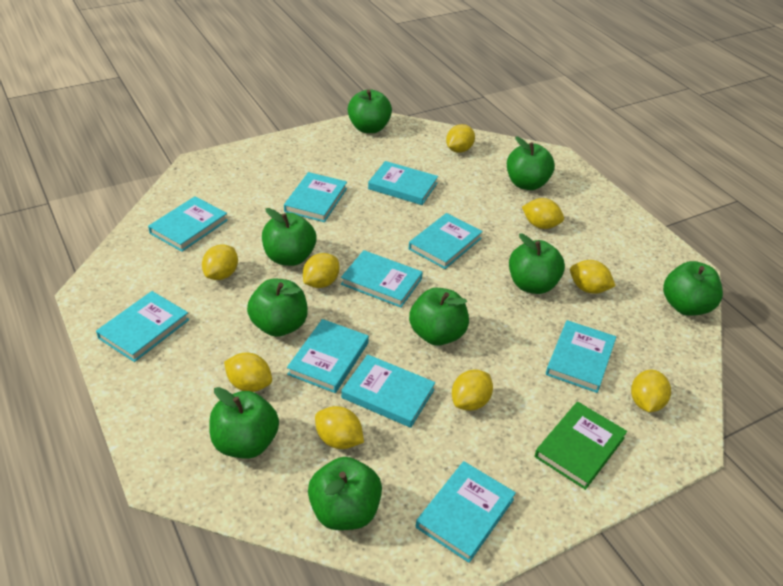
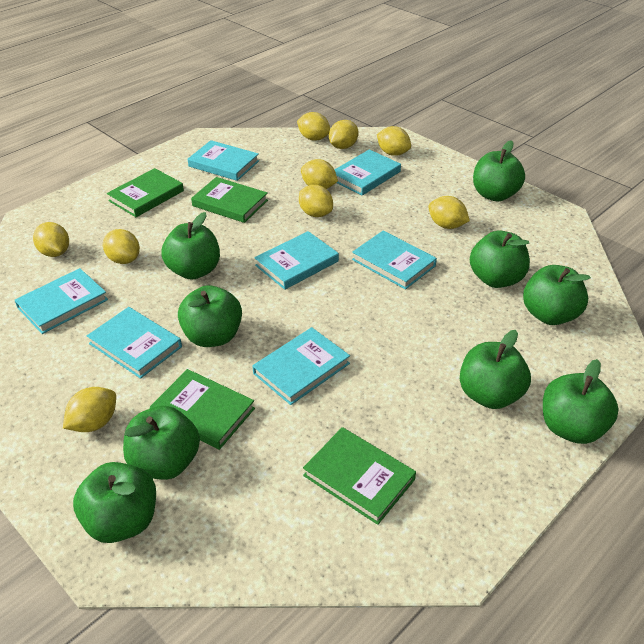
green book: 1 -> 4
turquoise book: 10 -> 7

